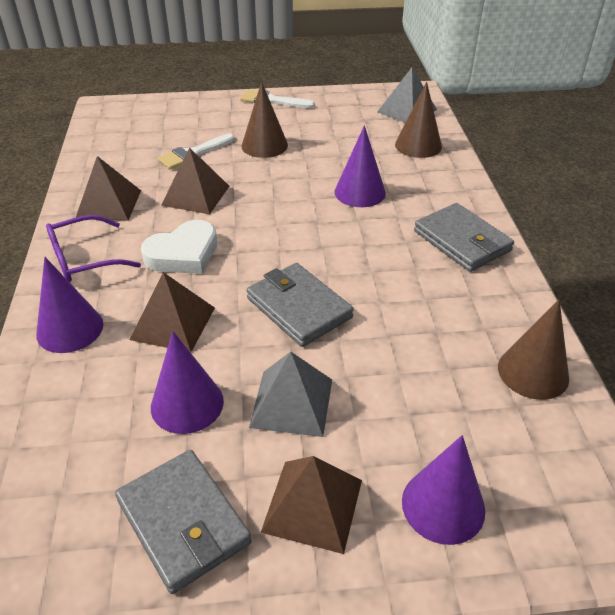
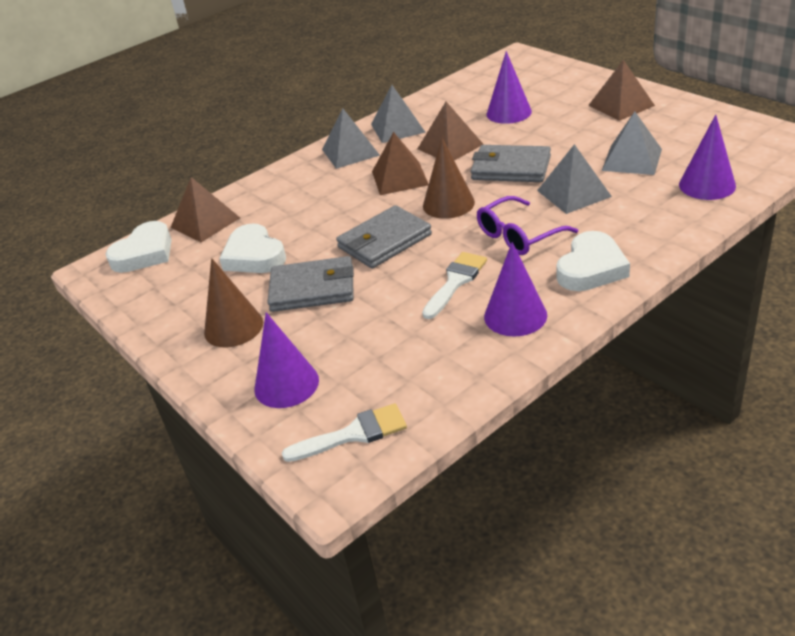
brown cone: 3 -> 2
grey pyramid: 2 -> 4
white heart: 1 -> 3

